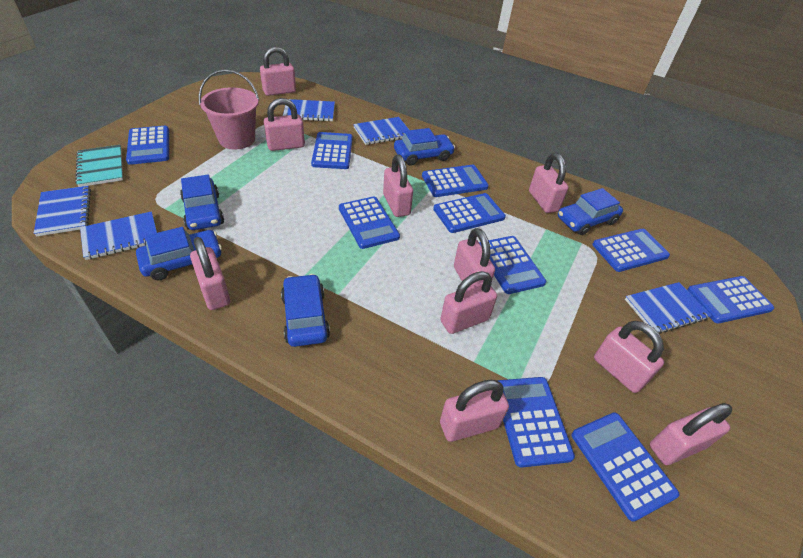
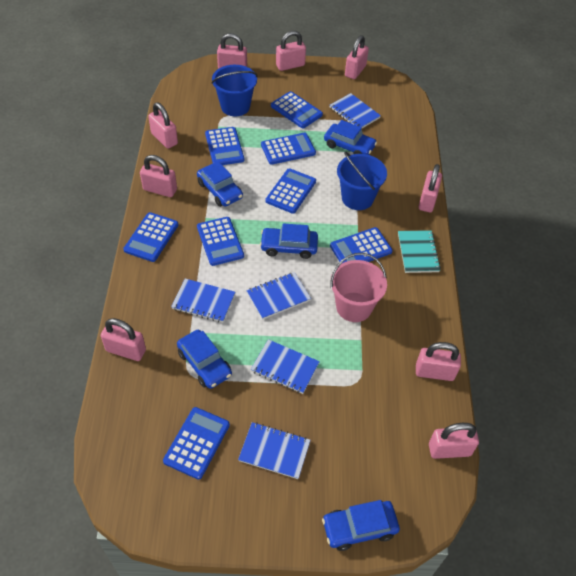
blue bucket: 0 -> 2
blue calculator: 10 -> 8
pink padlock: 10 -> 9

